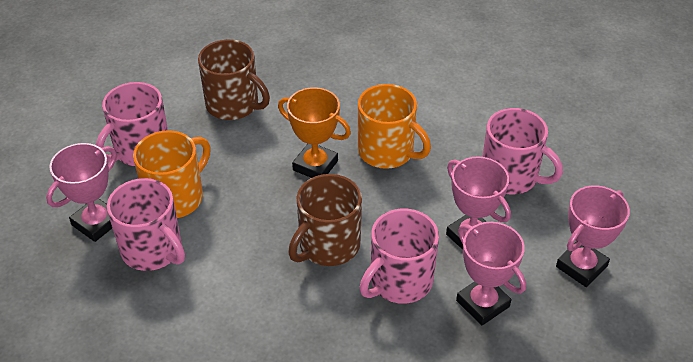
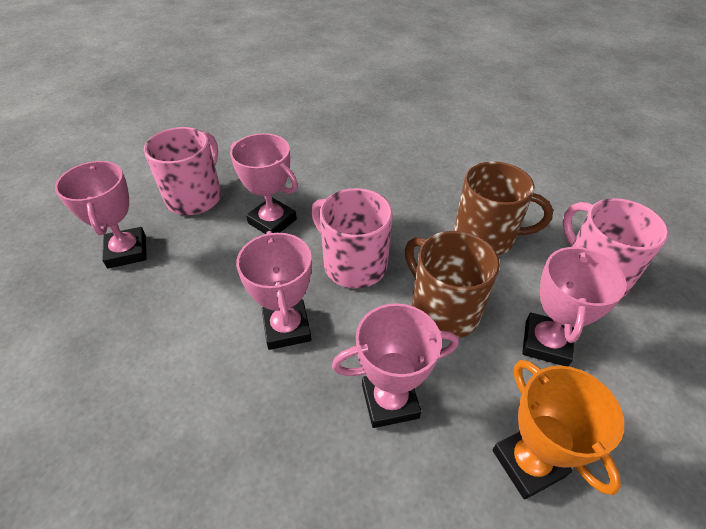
orange mug: 2 -> 0
pink mug: 4 -> 3
pink trophy: 4 -> 5

